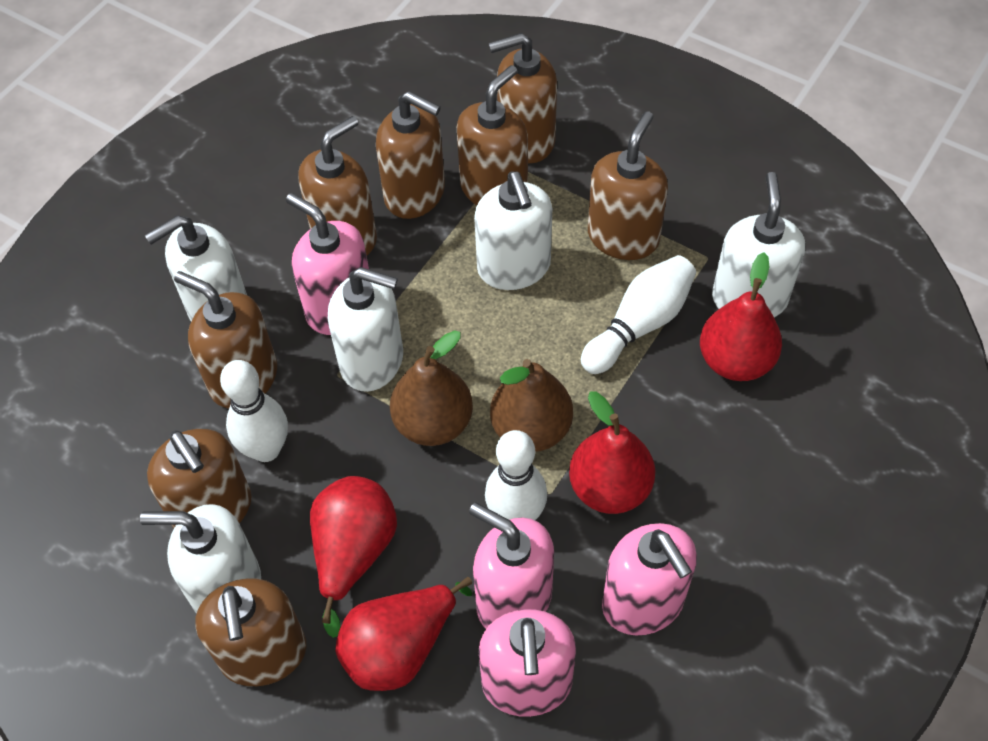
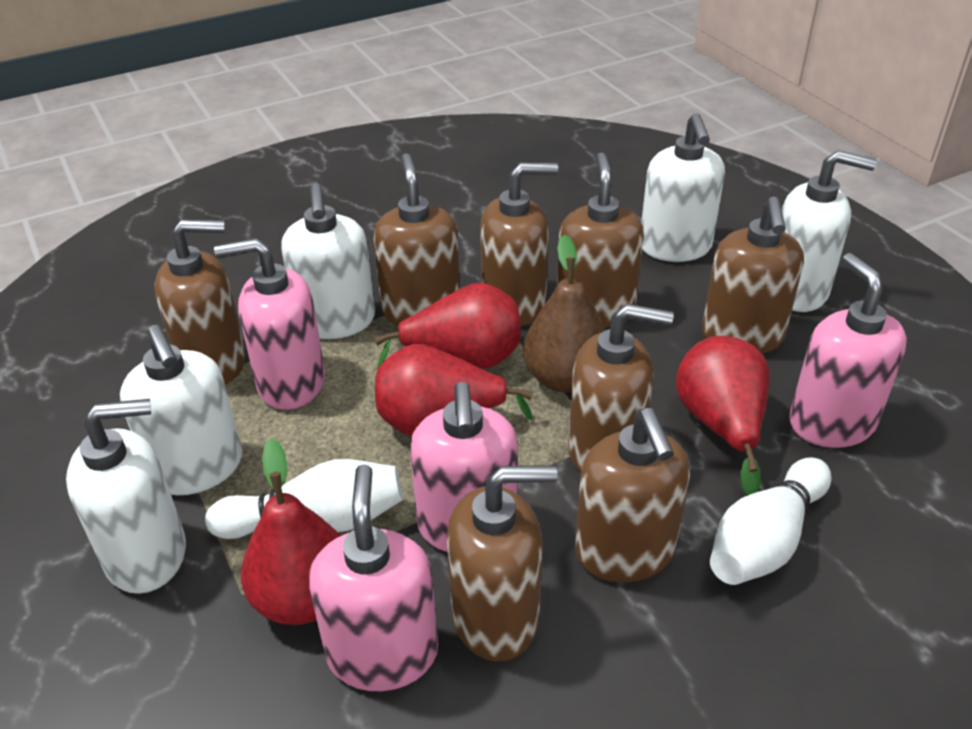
brown pear: 2 -> 1
white bowling pin: 3 -> 2

